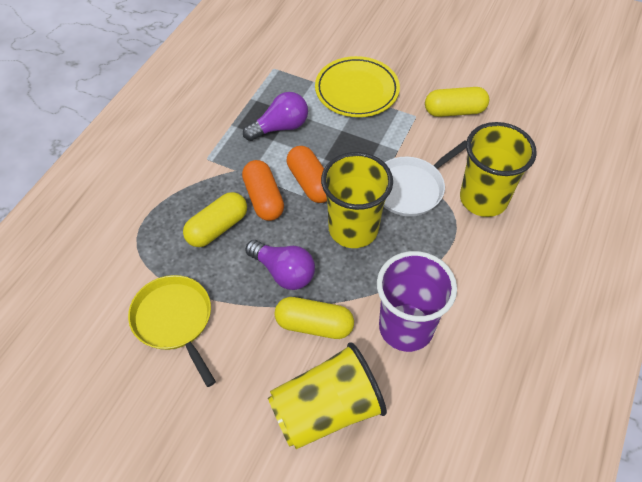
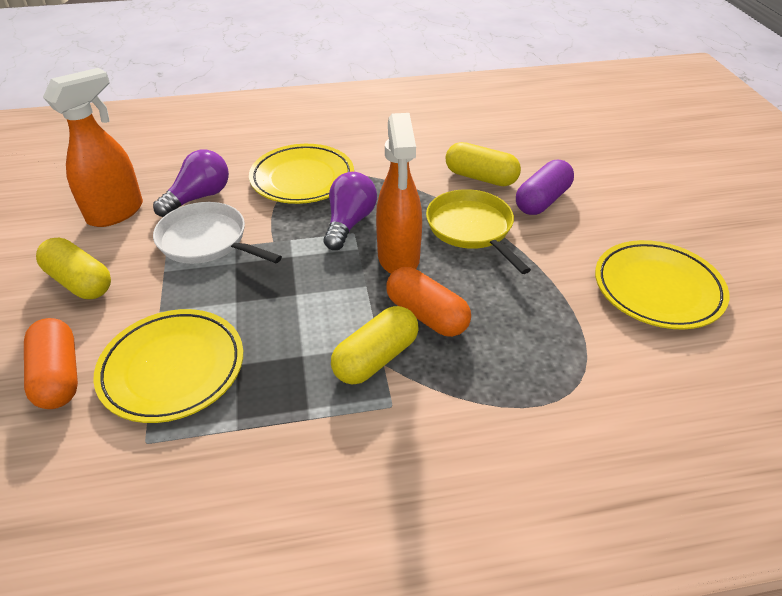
orange spray bottle: 0 -> 2
purple capsule: 0 -> 1
purple cup: 1 -> 0
yellow cup: 3 -> 0
yellow plate: 1 -> 3

